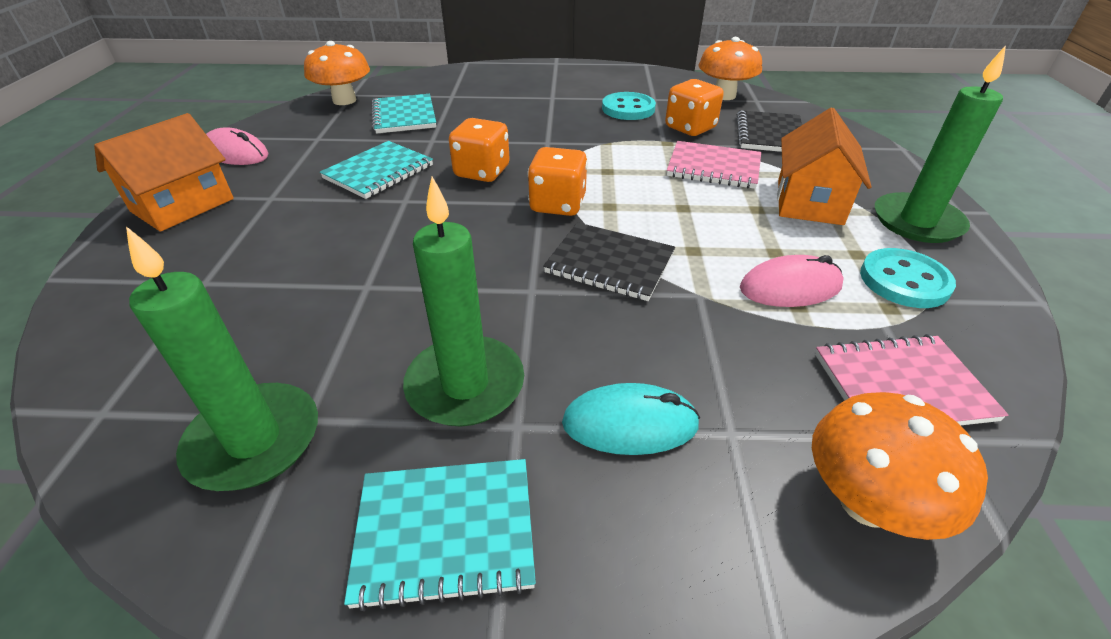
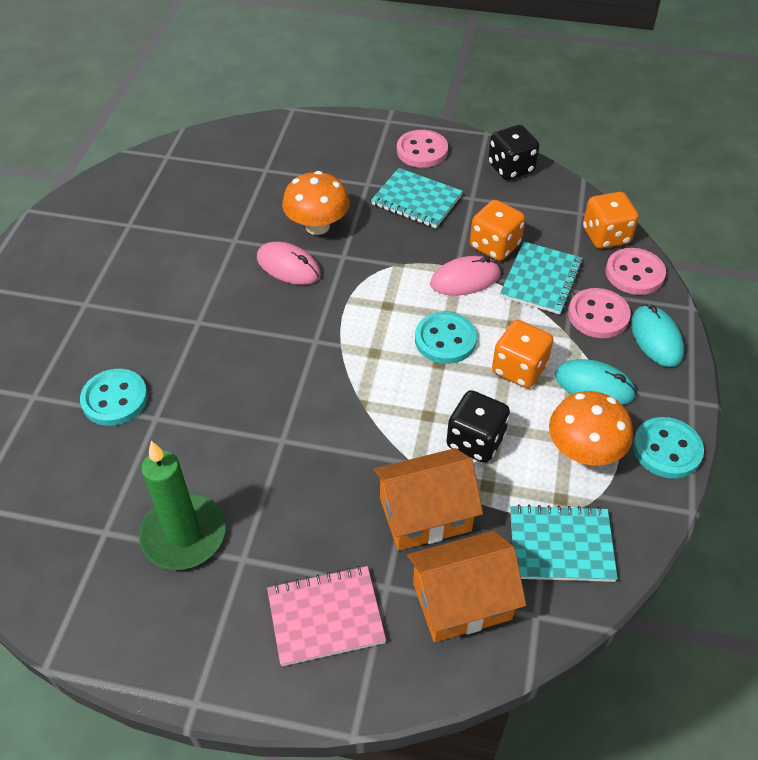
black dice: 0 -> 2
black notebook: 2 -> 0
green candle: 3 -> 1
orange mushroom: 3 -> 2
pink button: 0 -> 3
pink notebook: 2 -> 1
turquoise button: 2 -> 3
turquoise mouse: 1 -> 2

